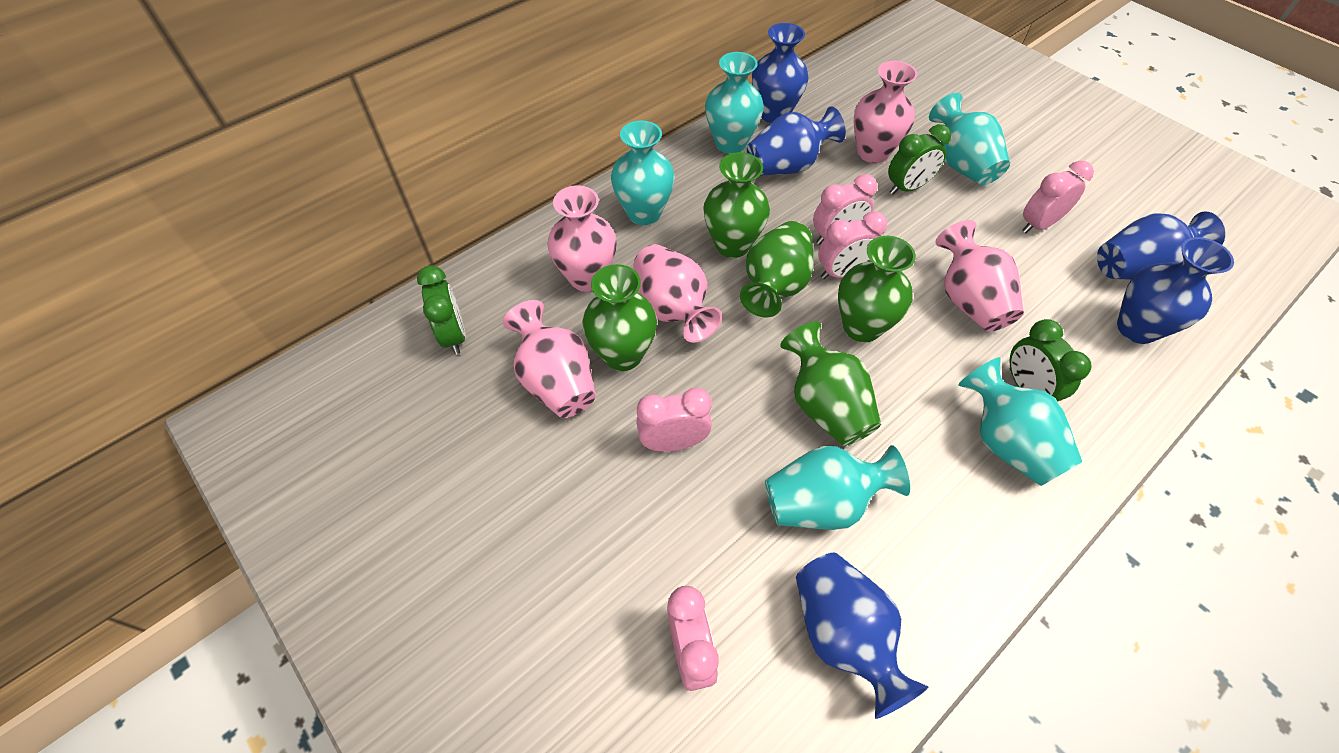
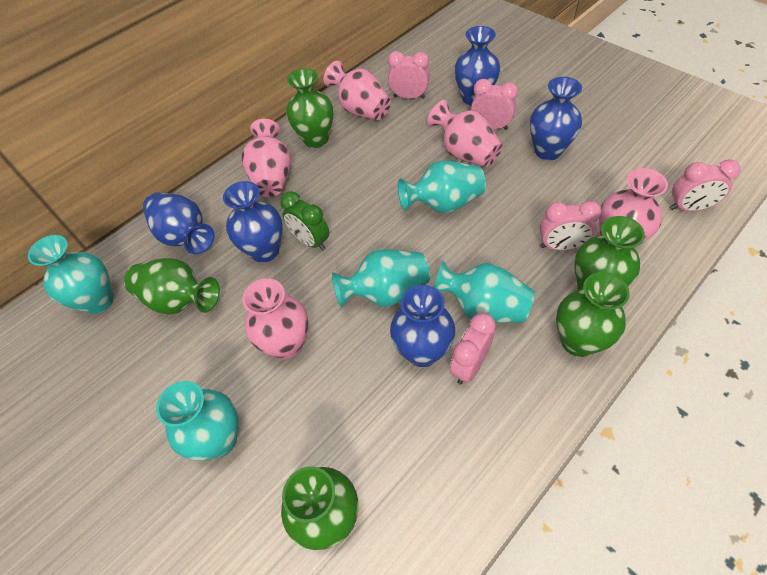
green clock: 3 -> 1

